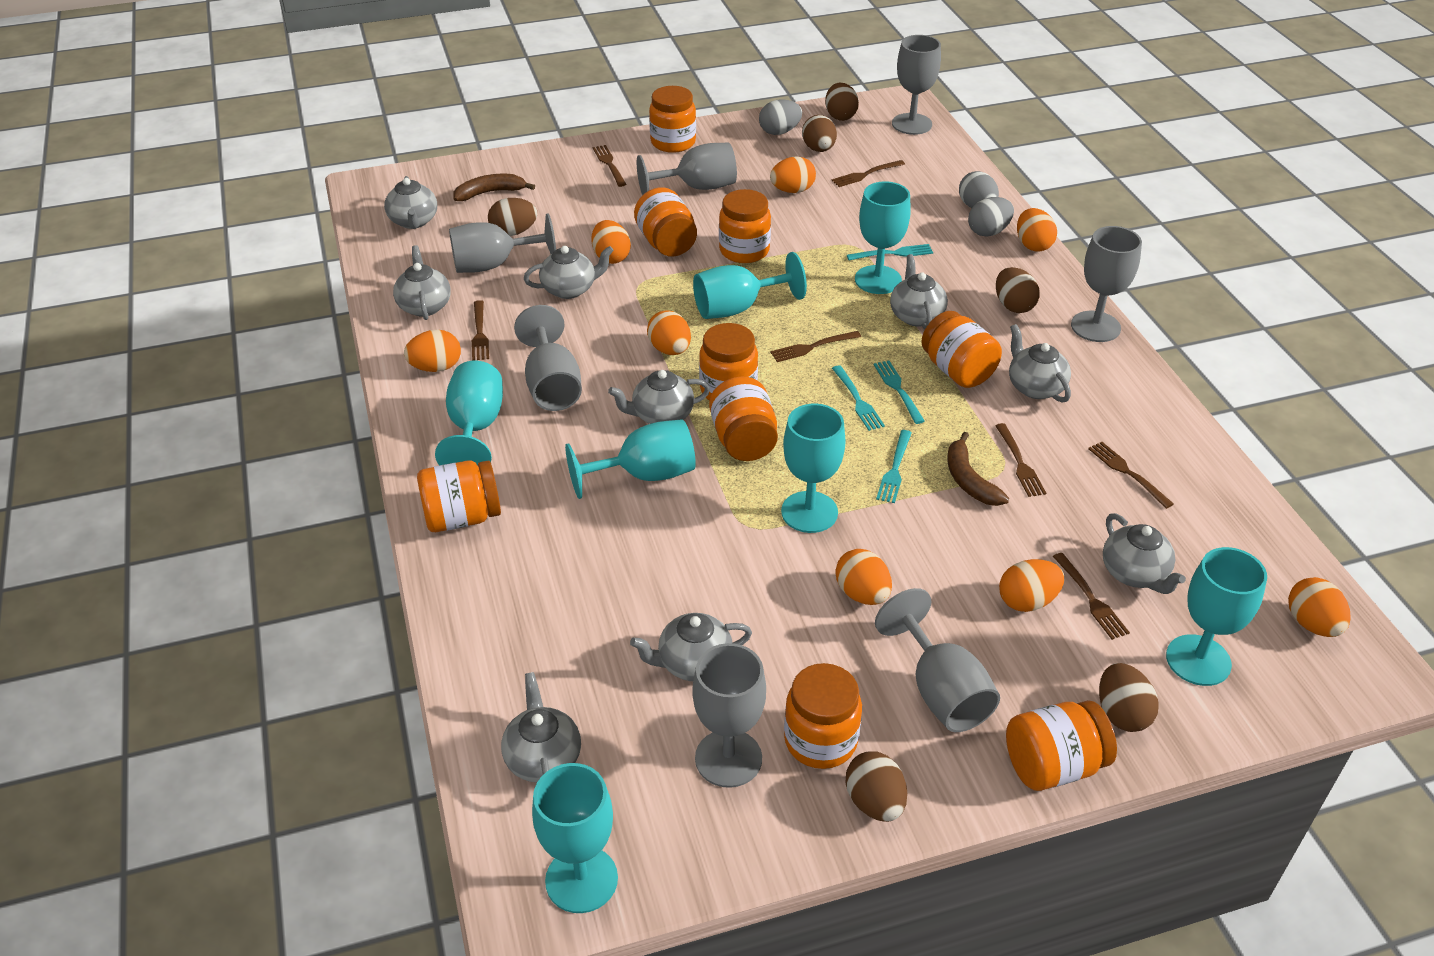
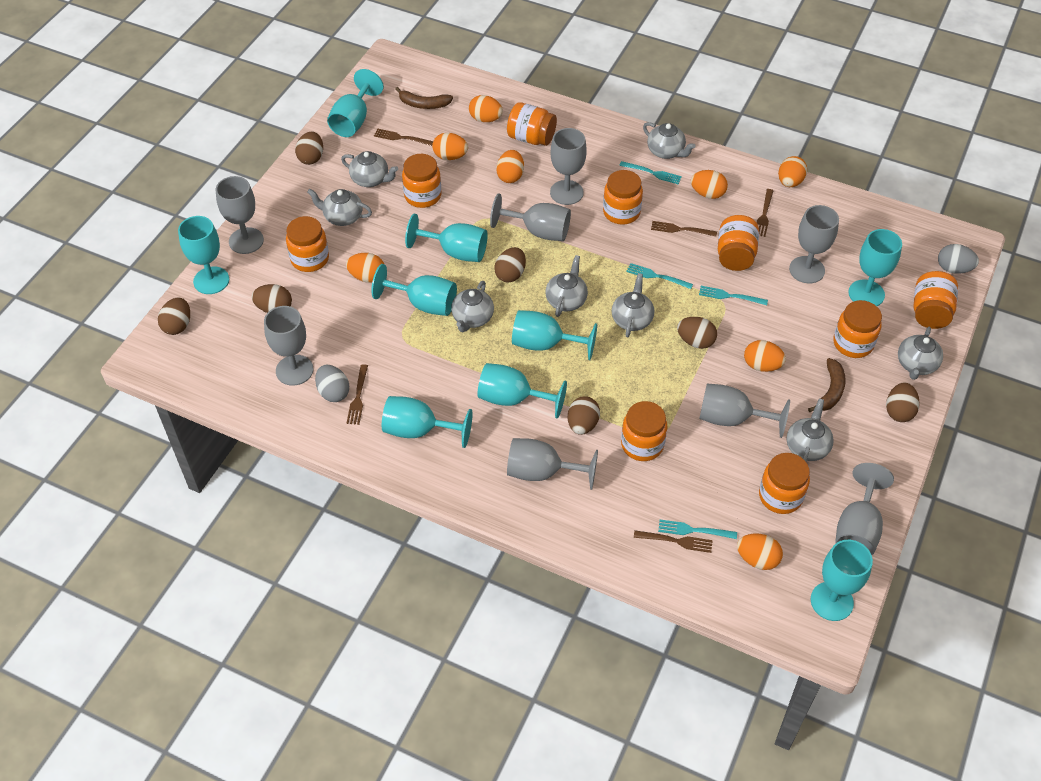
brown egg: 6 -> 7
brown fork: 7 -> 5
grey egg: 3 -> 2
grey goblet: 7 -> 8
grey teapot: 9 -> 8
turquoise goblet: 7 -> 9

